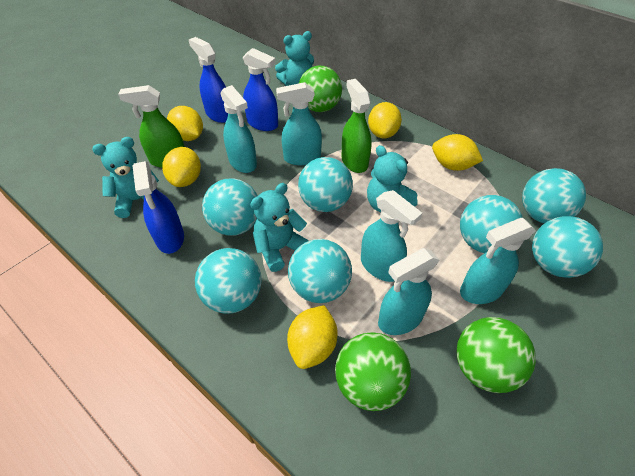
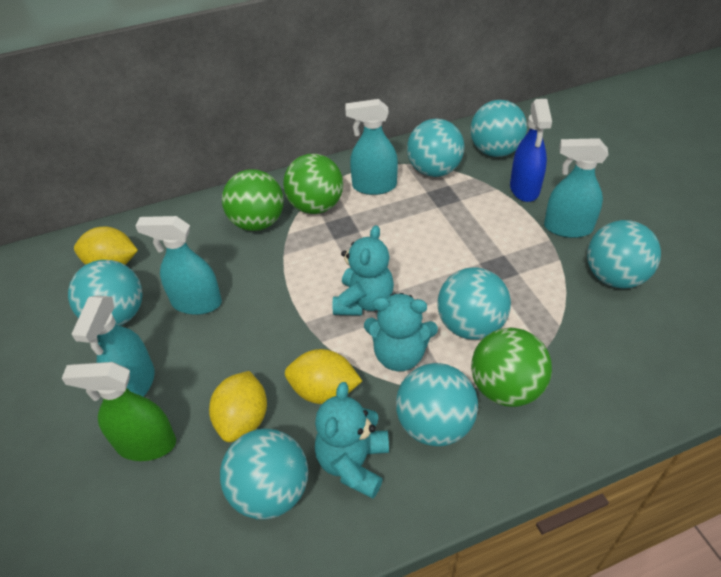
blue spray bottle: 3 -> 1
green spray bottle: 2 -> 1
turquoise spray bottle: 5 -> 4
turquoise teddy bear: 4 -> 3
yellow lemon: 5 -> 3

